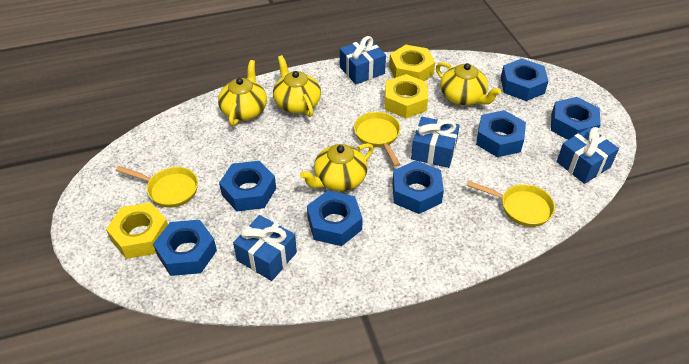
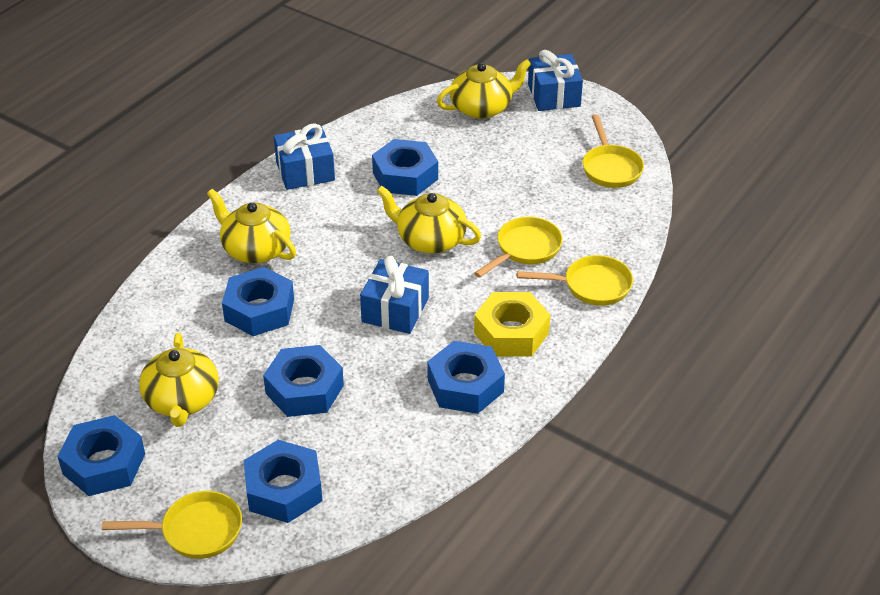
blue gift: 4 -> 3
blue nut: 7 -> 6
yellow nut: 3 -> 1
yellow pan: 3 -> 4

